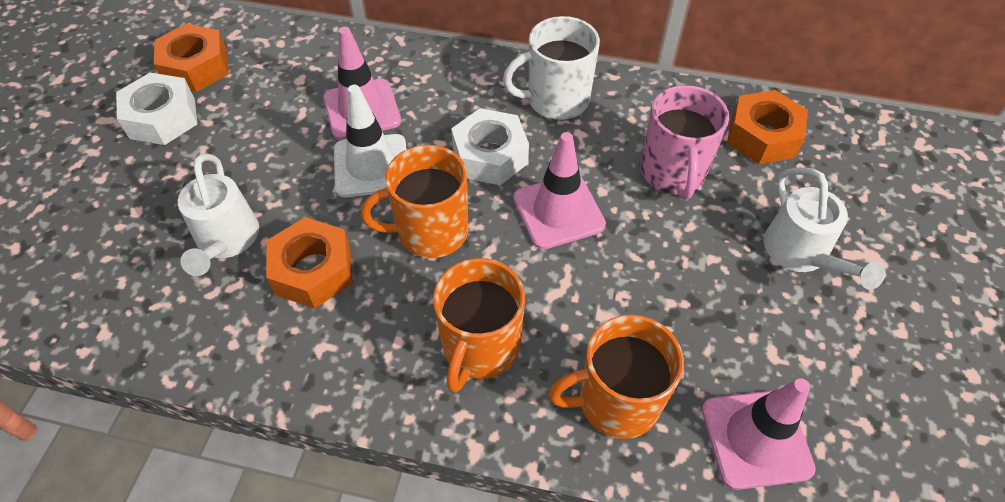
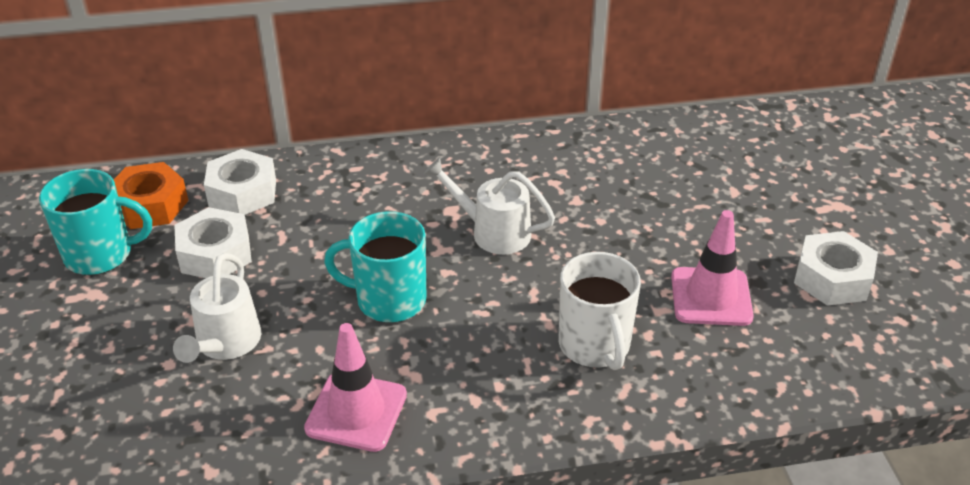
orange mug: 3 -> 0
orange nut: 3 -> 1
pink mug: 1 -> 0
pink traffic cone: 3 -> 2
turquoise mug: 0 -> 2
white nut: 2 -> 3
white traffic cone: 1 -> 0

